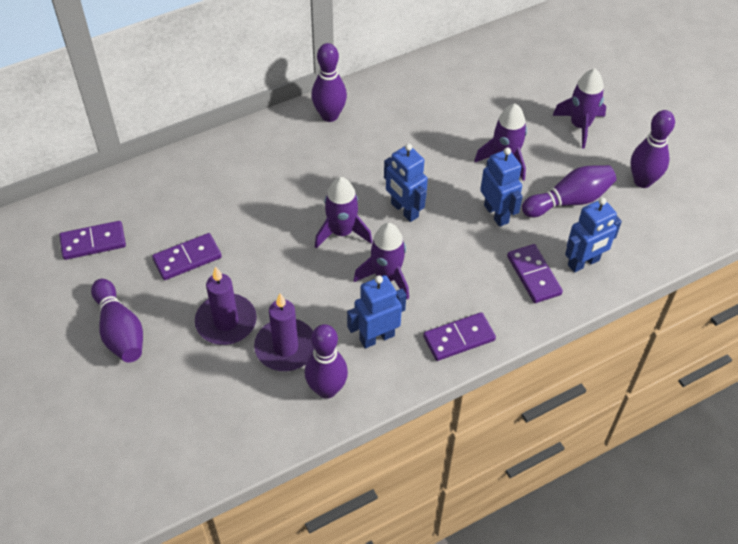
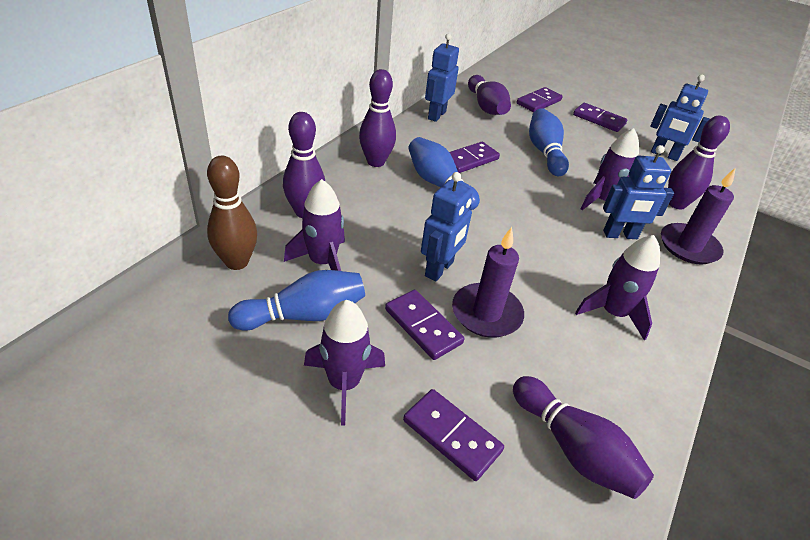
blue bowling pin: 0 -> 3
brown bowling pin: 0 -> 1
purple domino: 4 -> 5

